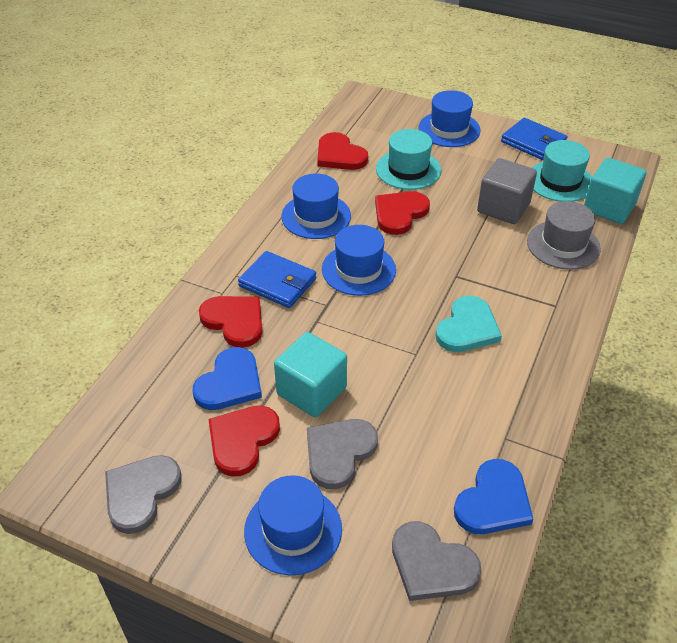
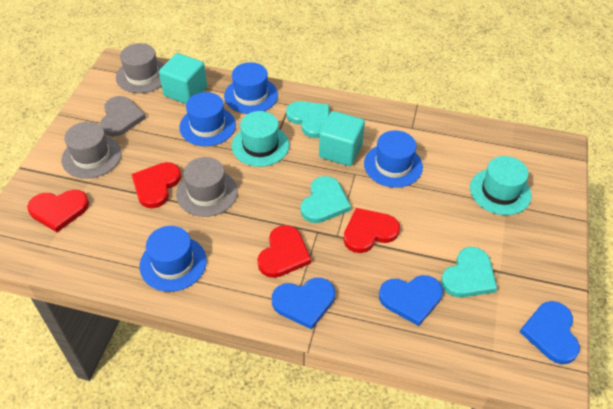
blue heart: 2 -> 3
blue wallet: 2 -> 0
grey cube: 1 -> 0
grey hat: 1 -> 3
grey heart: 3 -> 1
turquoise heart: 1 -> 3

